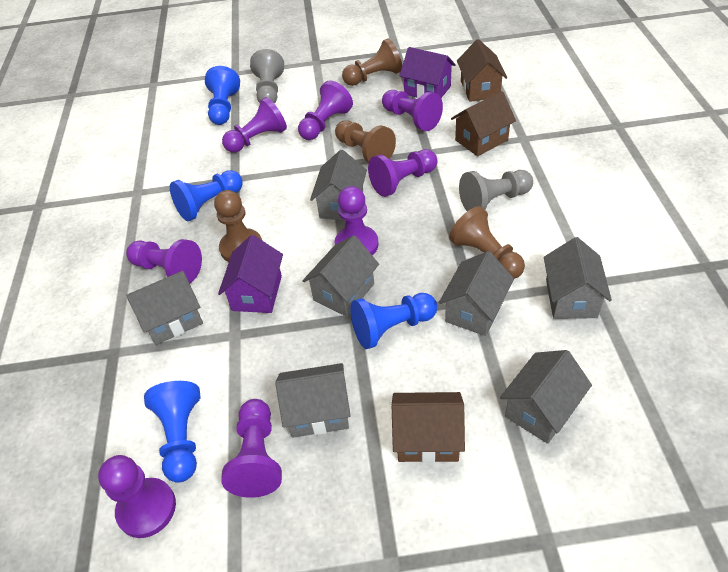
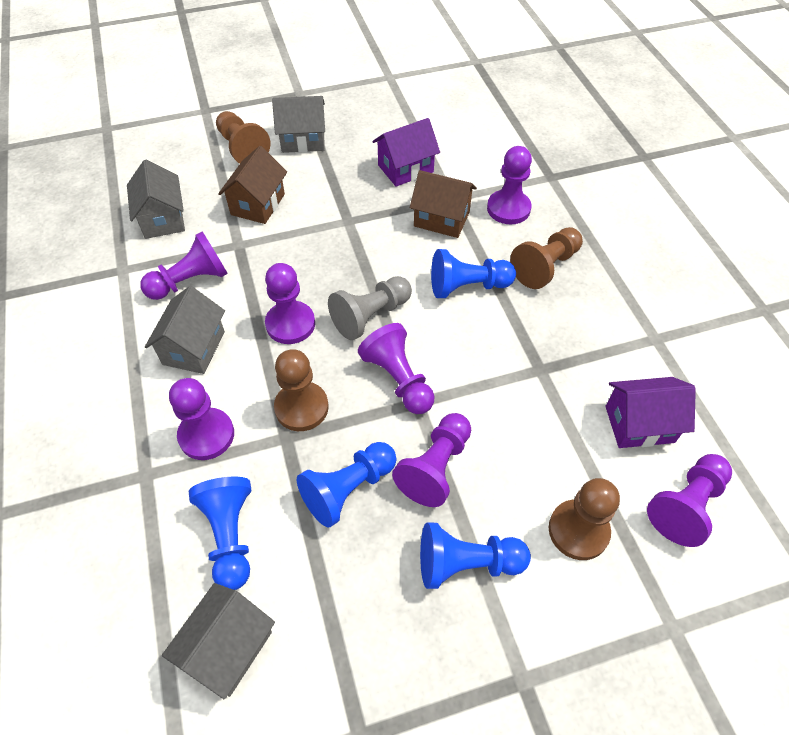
brown house: 3 -> 2
grey house: 7 -> 4
grey pawn: 2 -> 1
purple pawn: 8 -> 7

